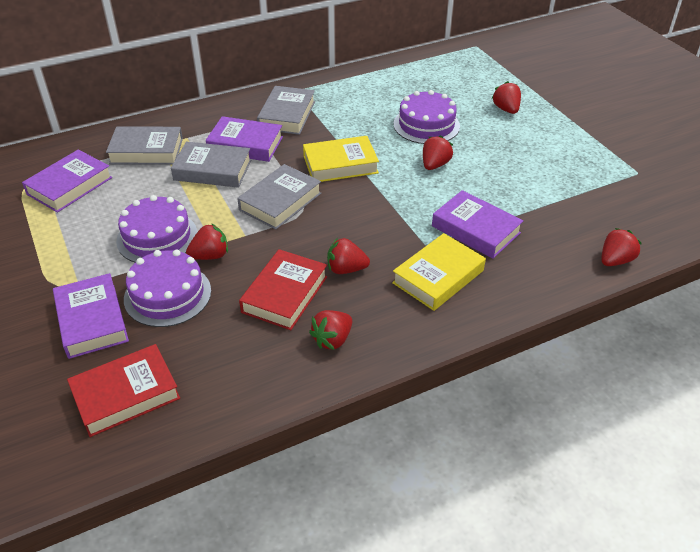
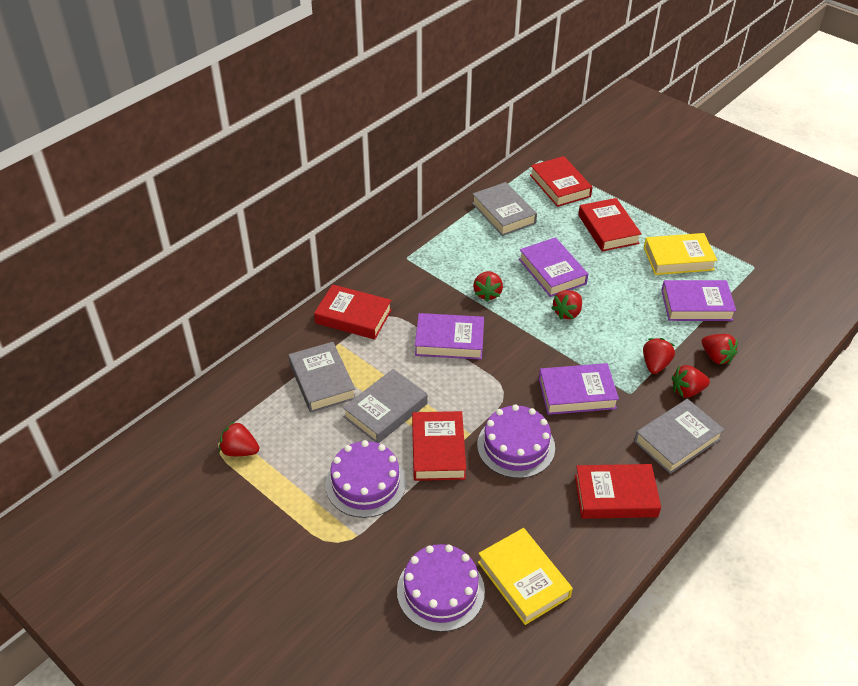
red book: 2 -> 5

